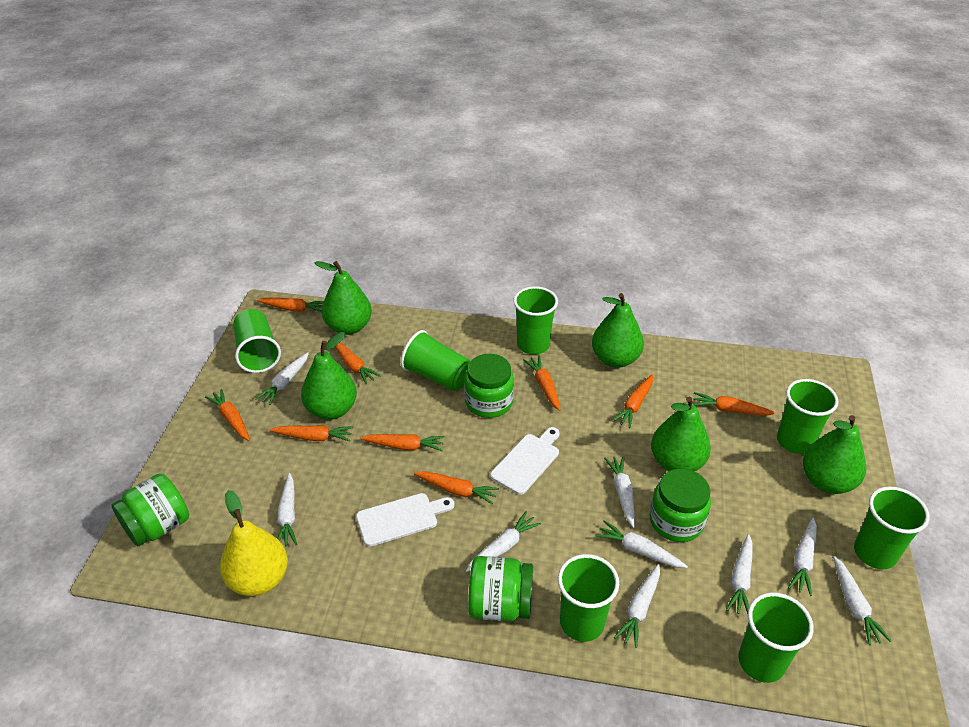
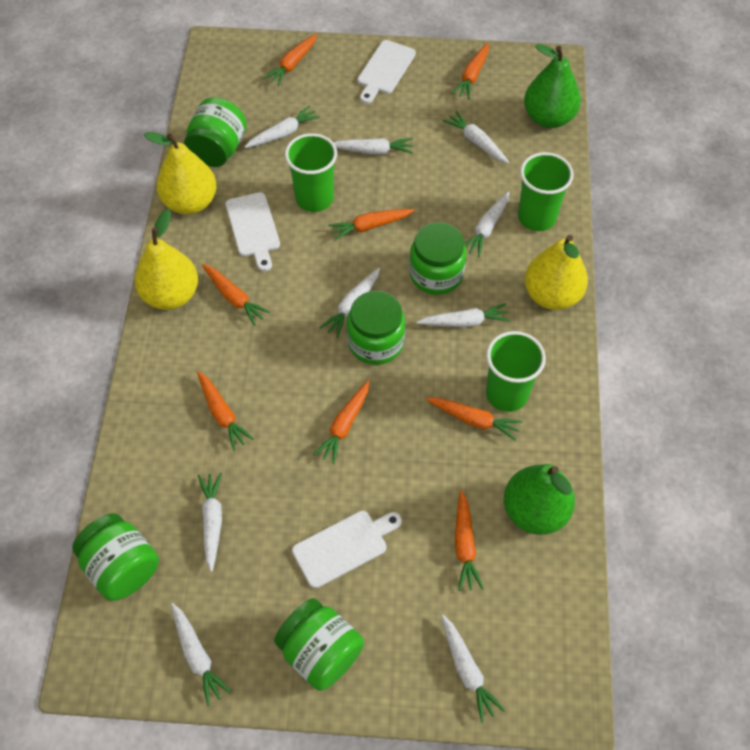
green cup: 7 -> 3
green jar: 4 -> 5
green pear: 5 -> 2
orange carrot: 9 -> 8
white cutting board: 2 -> 3
yellow pear: 1 -> 3

